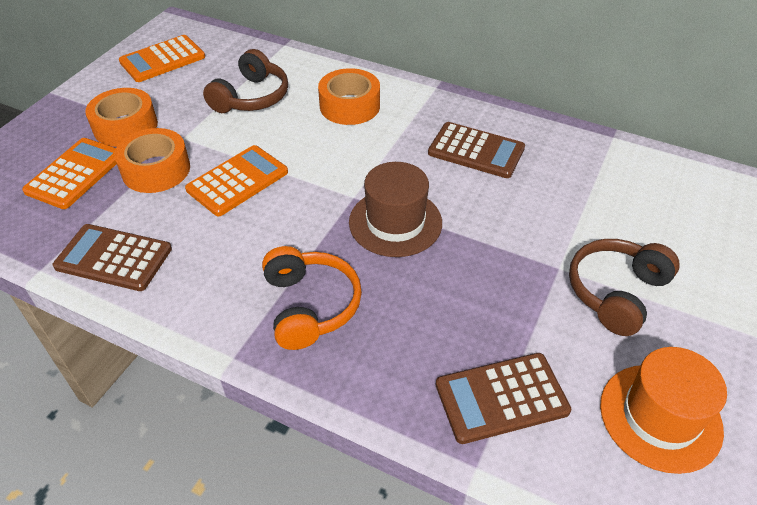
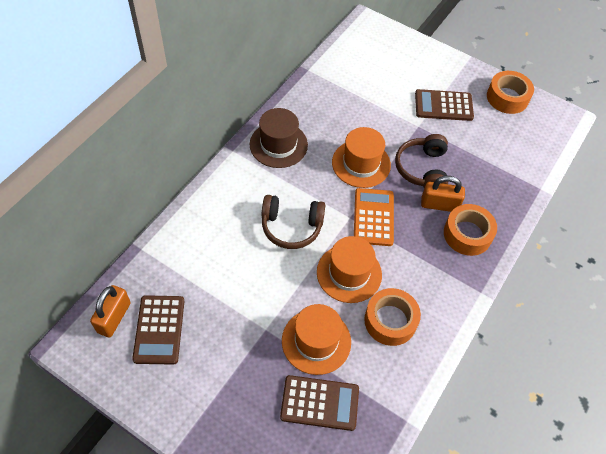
orange calculator: 3 -> 1
orange hat: 1 -> 3
orange headphones: 1 -> 0
orange padlock: 0 -> 2

